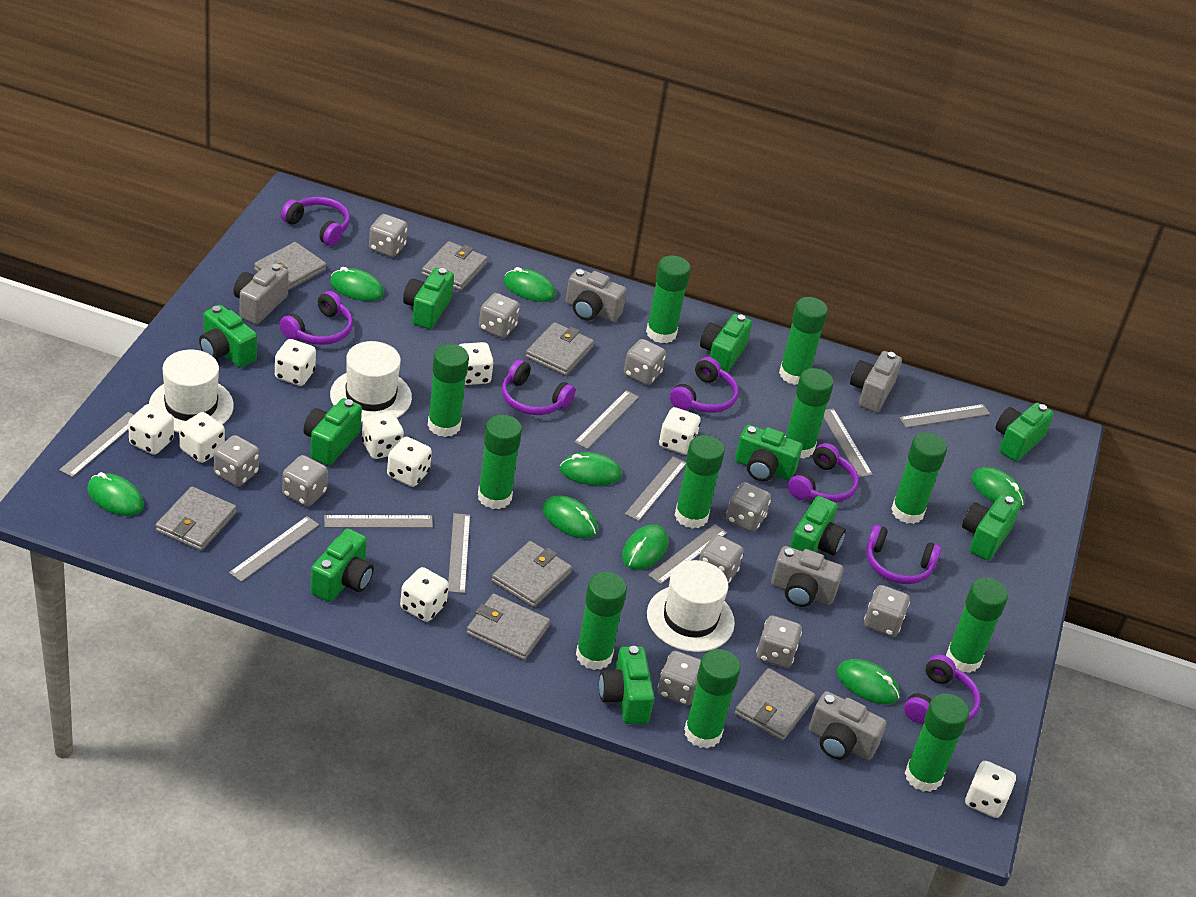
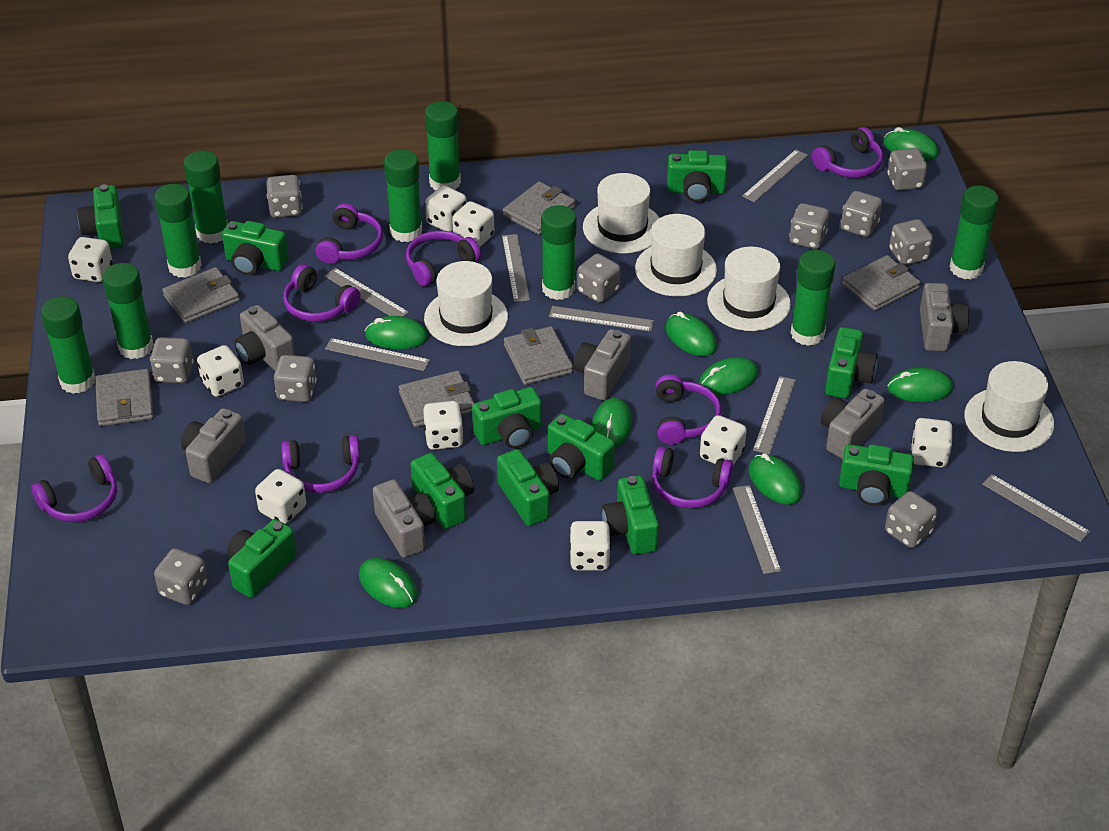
green camera: 10 -> 11
green glue stick: 11 -> 9
grey camera: 5 -> 6
grey ruler: 9 -> 8
grey wallet: 7 -> 6
purple headphones: 7 -> 8
white hat: 3 -> 5

